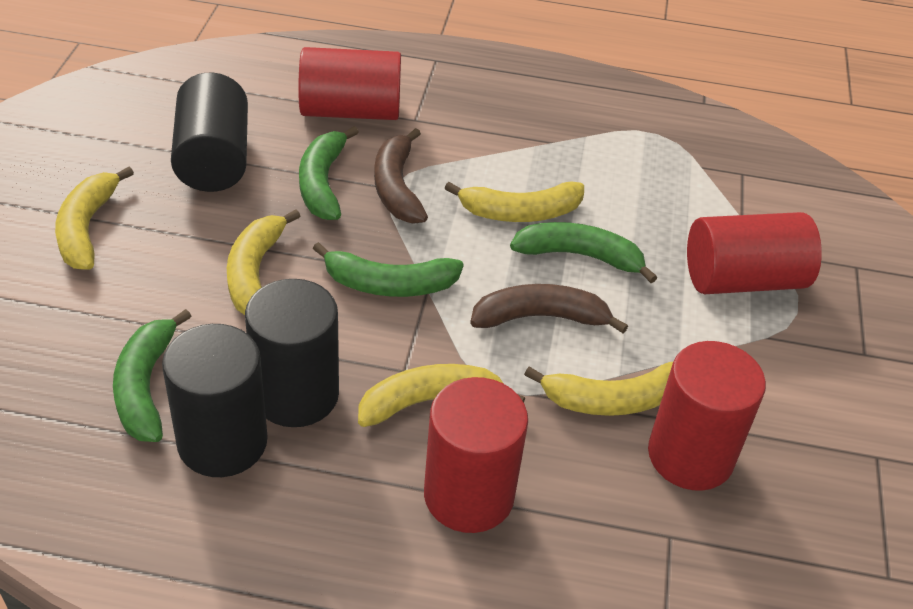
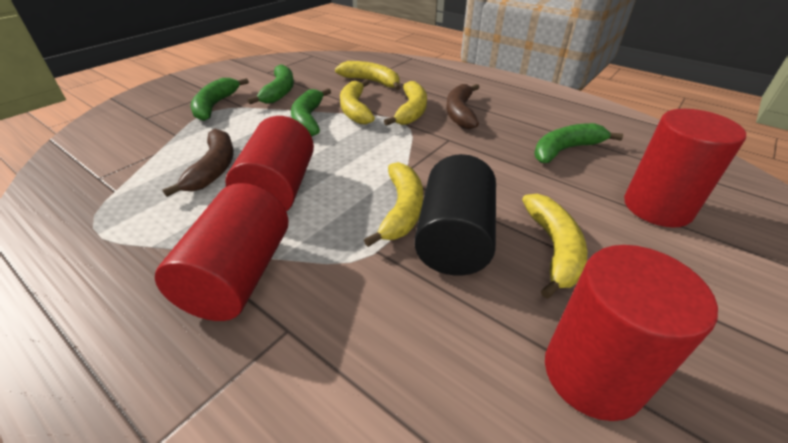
black cylinder: 3 -> 1

